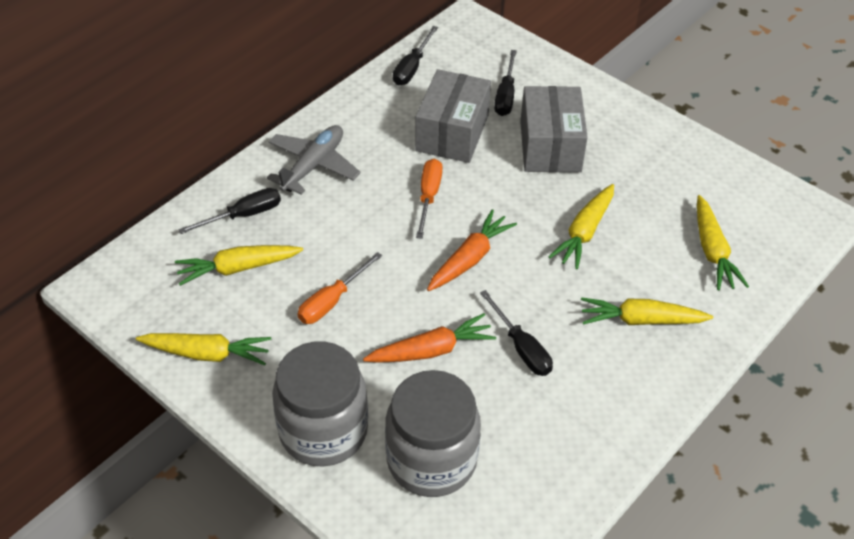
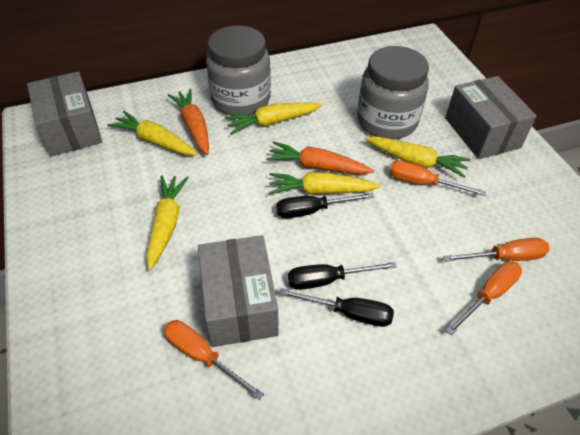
black screwdriver: 4 -> 3
grey box: 2 -> 3
grey plane: 1 -> 0
orange screwdriver: 2 -> 4

